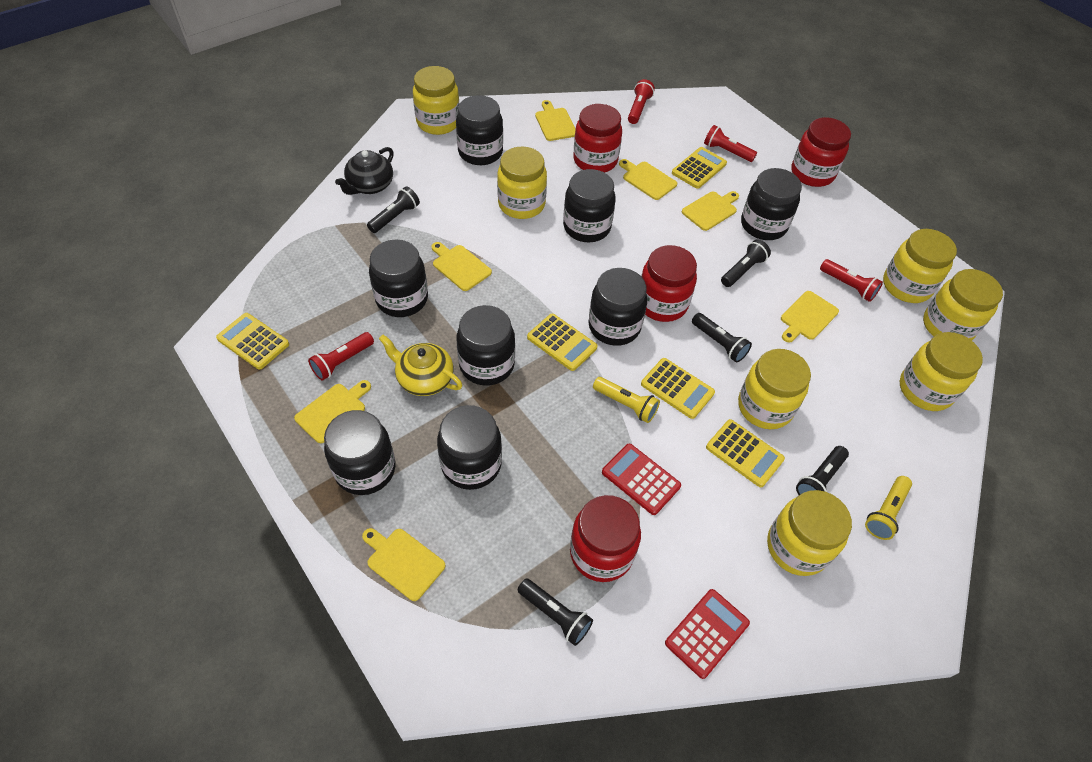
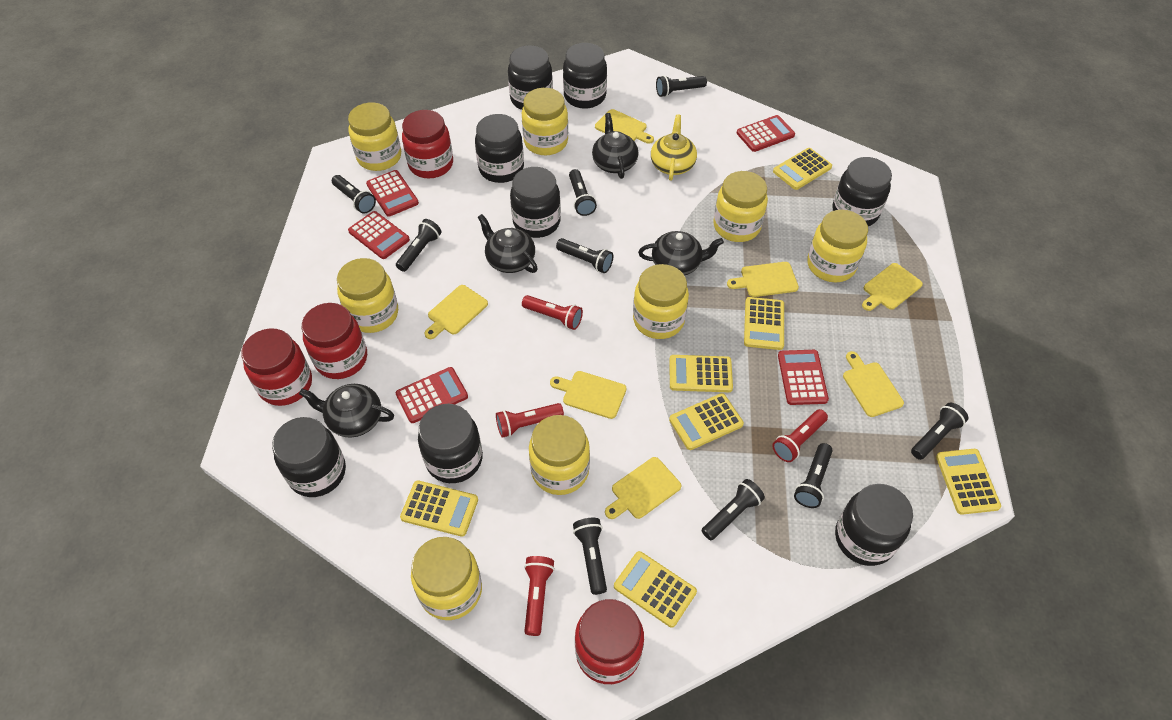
black flashlight: 5 -> 9
black teapot: 1 -> 4
red calculator: 2 -> 5
yellow calculator: 5 -> 7
yellow flashlight: 2 -> 0
yellow jar: 7 -> 8

